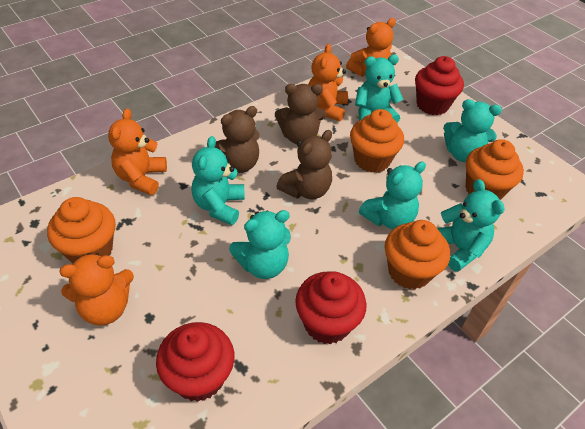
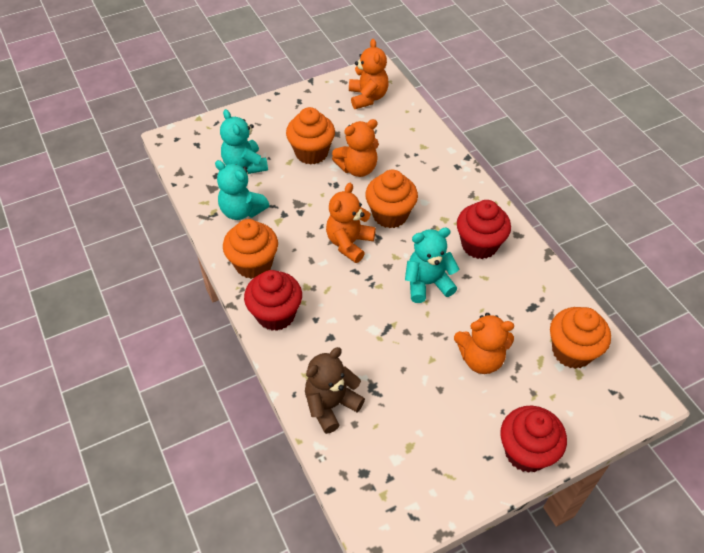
brown teddy bear: 3 -> 1
turquoise teddy bear: 6 -> 3

